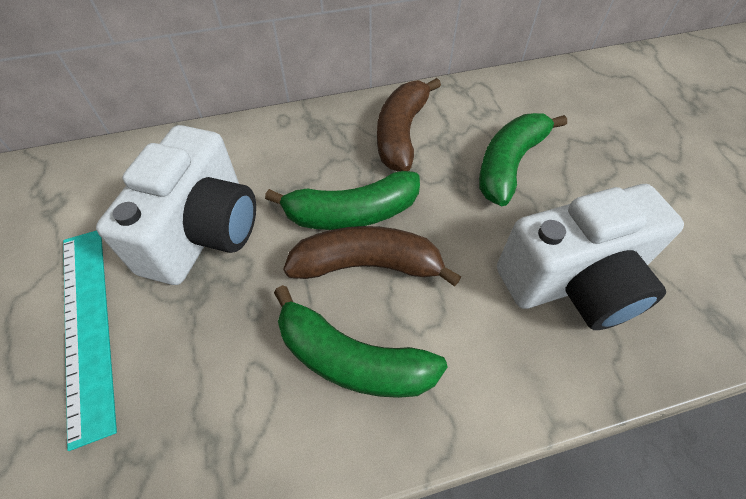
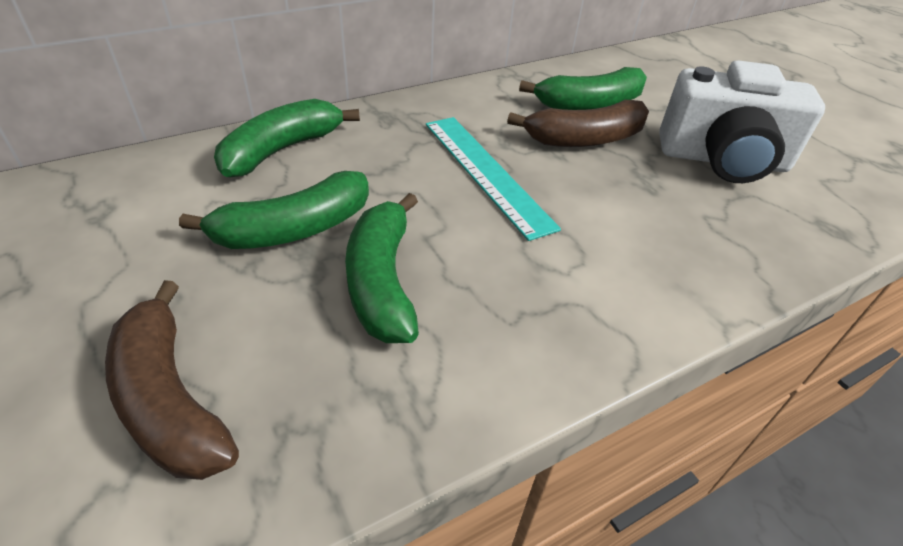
green banana: 3 -> 4
white camera: 2 -> 1

